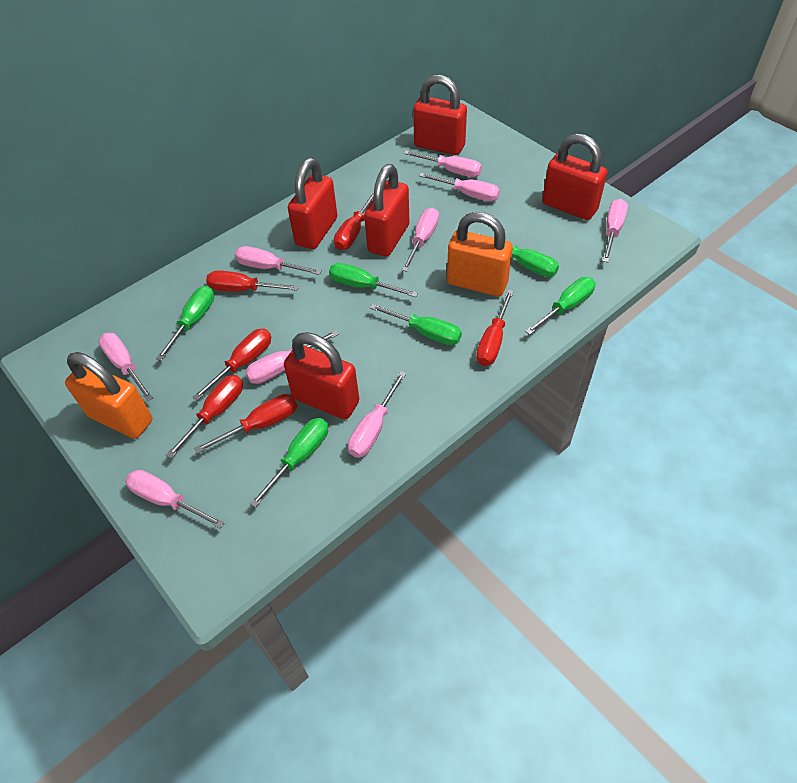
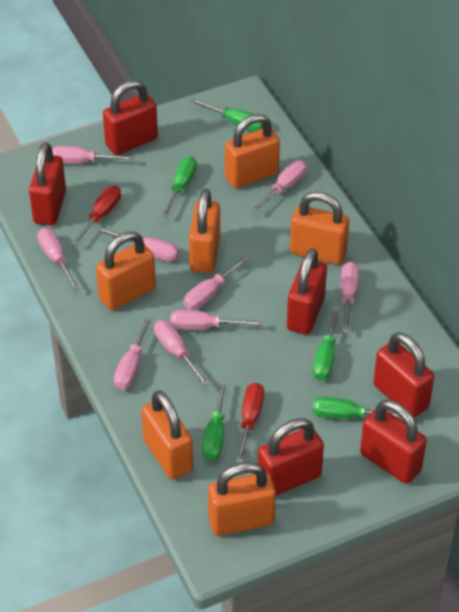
green screwdriver: 6 -> 5
orange padlock: 2 -> 6
red padlock: 5 -> 6
red screwdriver: 6 -> 2

